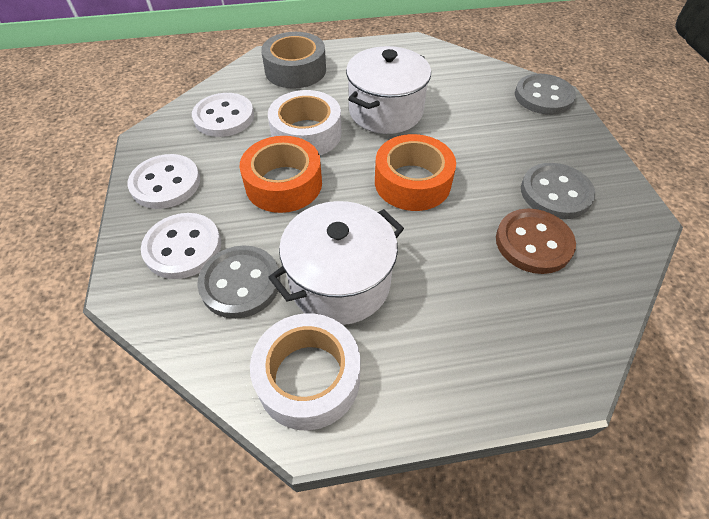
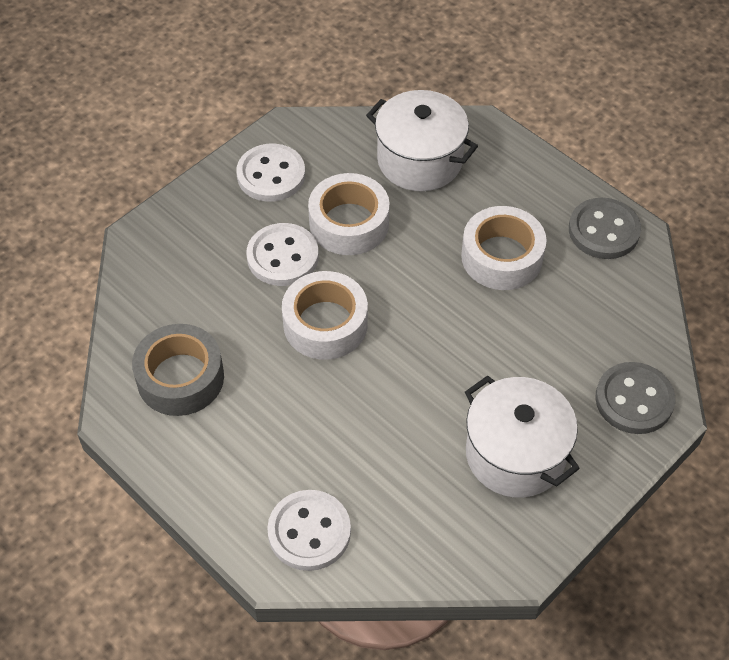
brown button: 1 -> 0
grey button: 3 -> 2
orange tape: 2 -> 0
white tape: 2 -> 3

